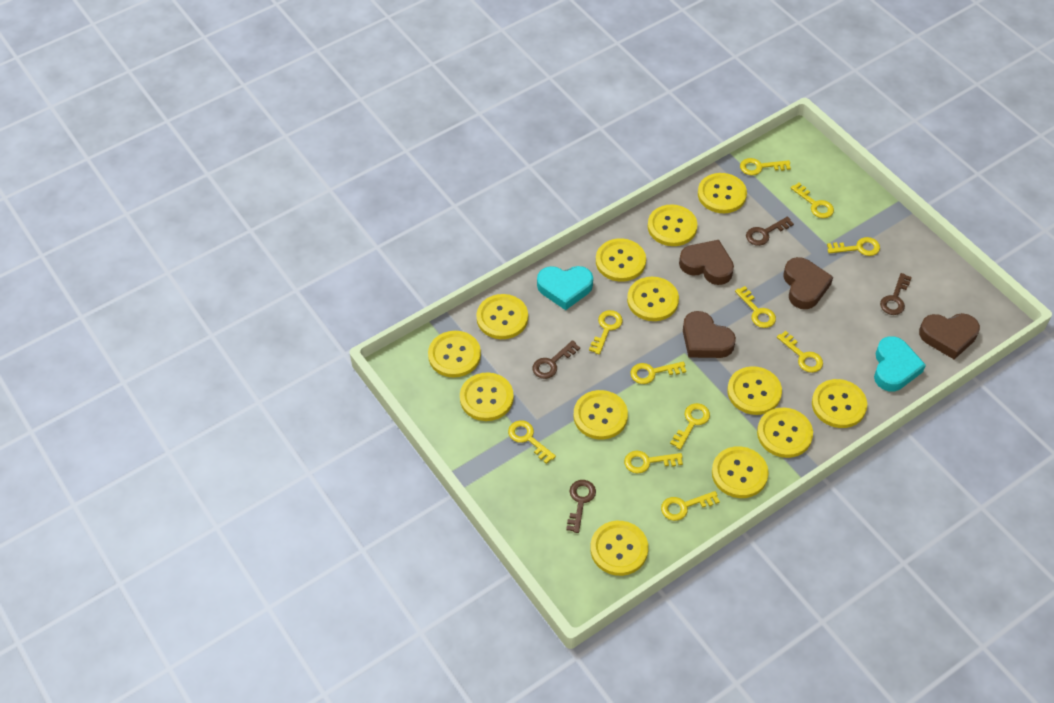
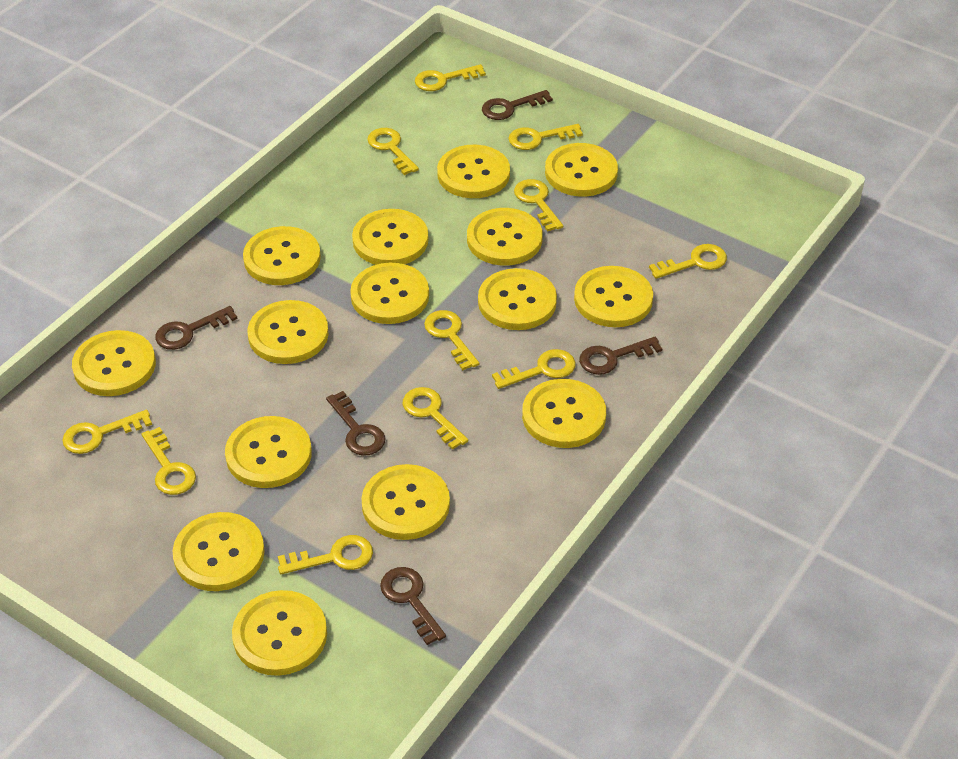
brown heart: 4 -> 0
brown key: 4 -> 5
turquoise heart: 2 -> 0
yellow button: 13 -> 15

